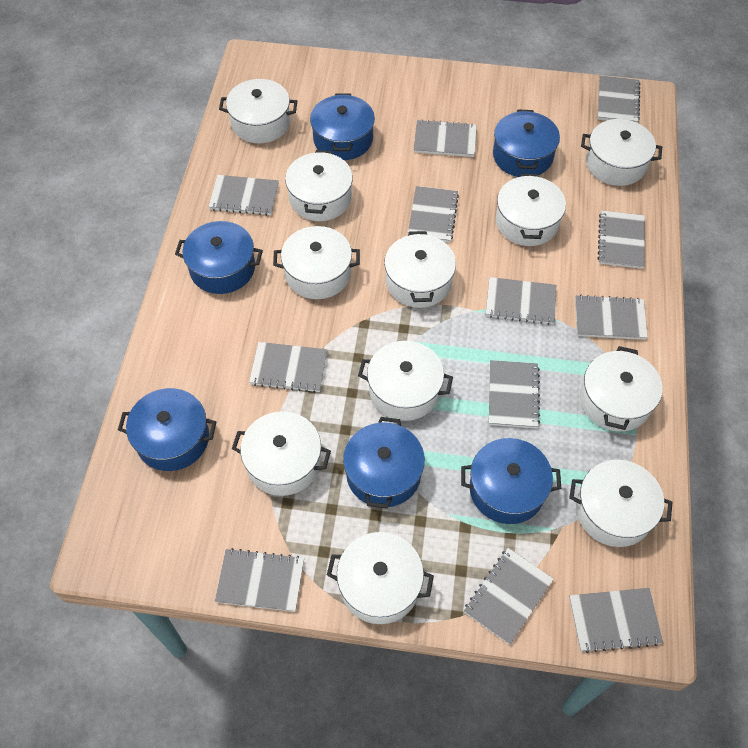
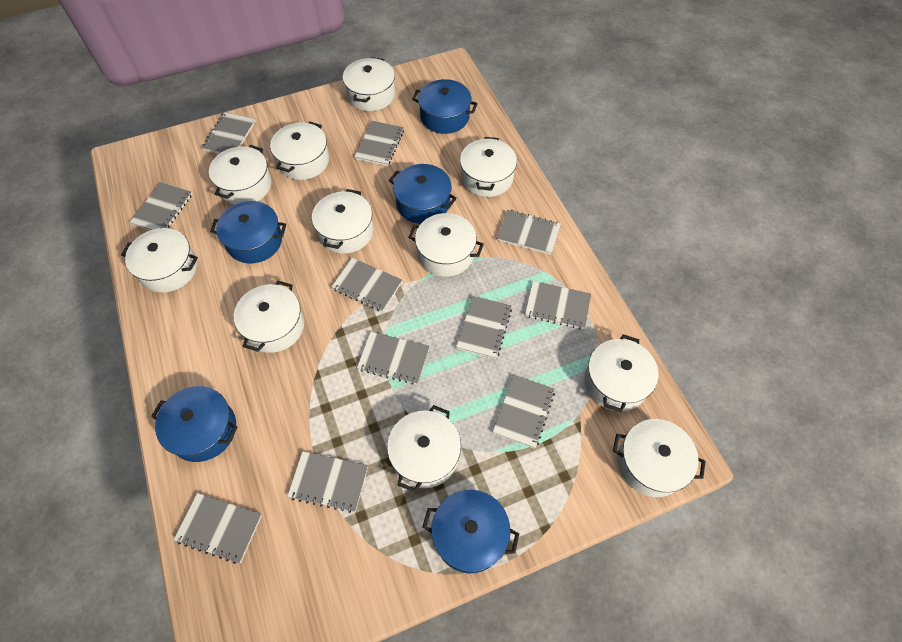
blue pot: 6 -> 5
grey notebook: 12 -> 11

